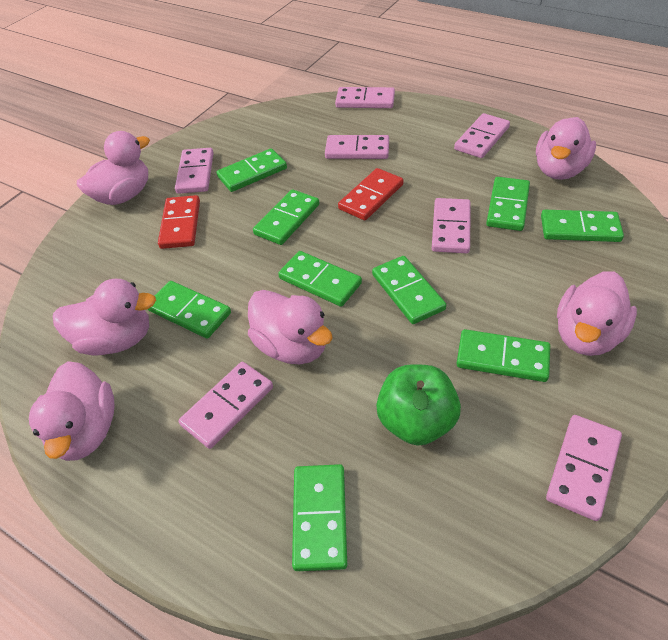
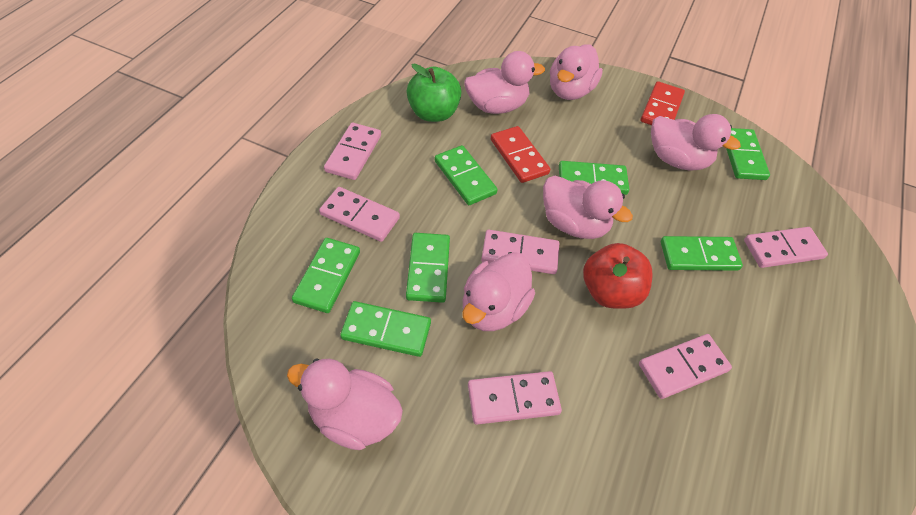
green domino: 9 -> 7
pink domino: 7 -> 6
red apple: 0 -> 1

